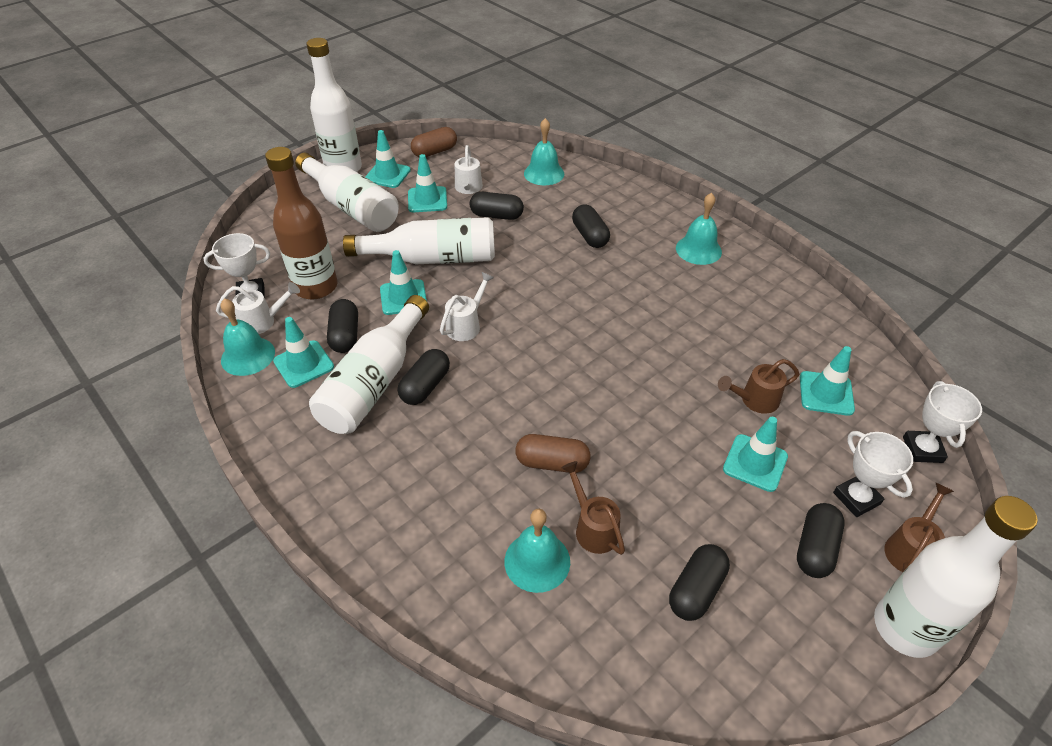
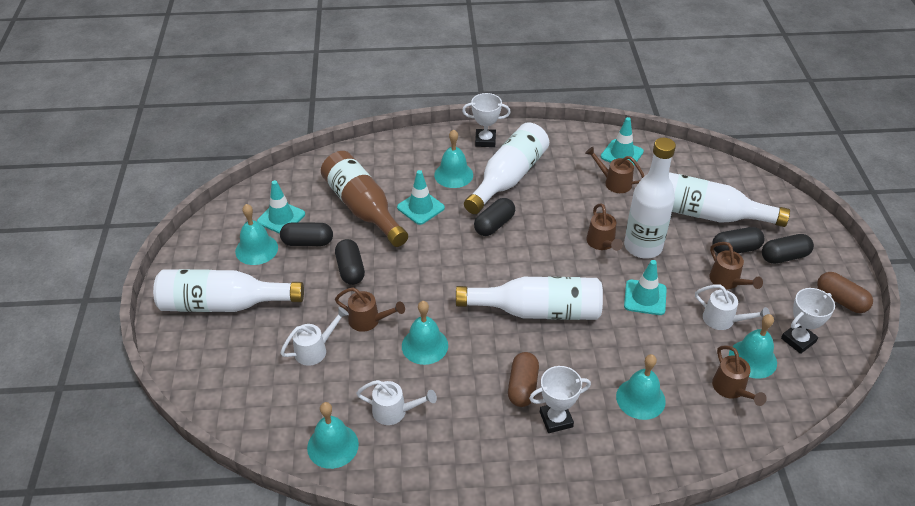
black capsule: 6 -> 5
brown watering can: 3 -> 5
turquoise bell: 4 -> 6
turquoise traffic cone: 6 -> 4

